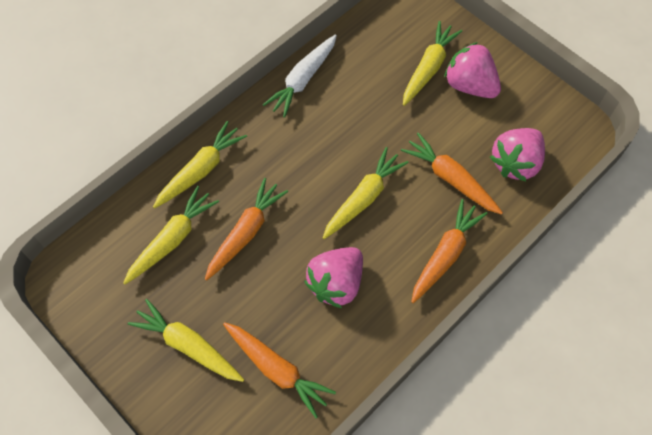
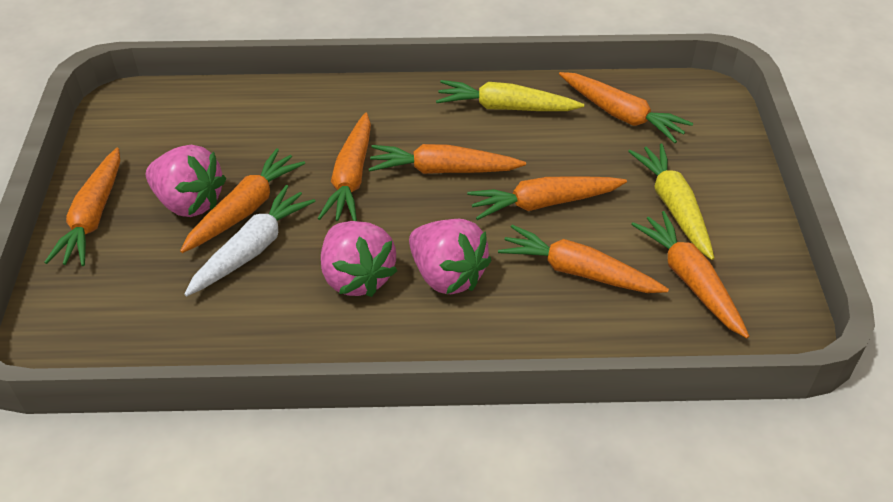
orange carrot: 4 -> 8
yellow carrot: 5 -> 2

